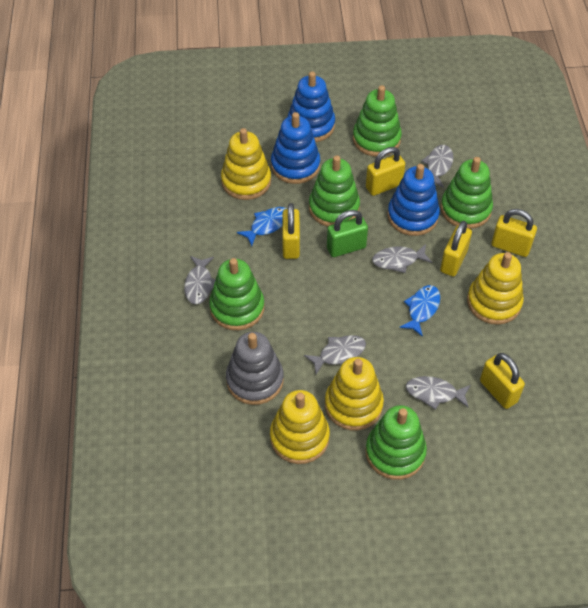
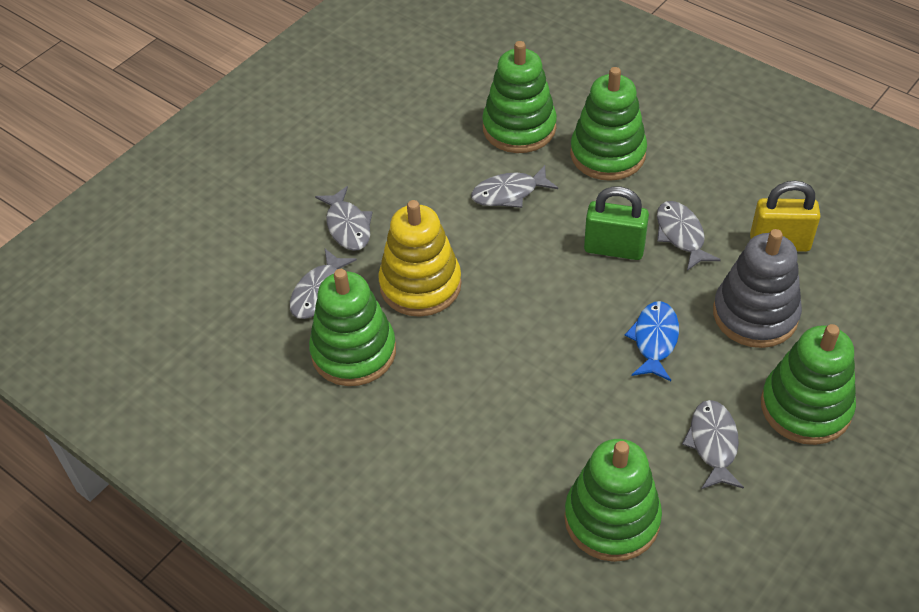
blue fish: 2 -> 1
blue stacking toy: 3 -> 0
yellow padlock: 5 -> 1
yellow stacking toy: 4 -> 1

